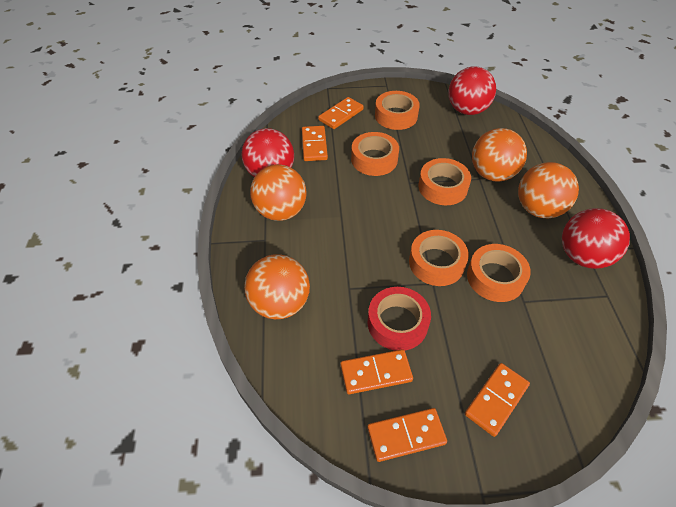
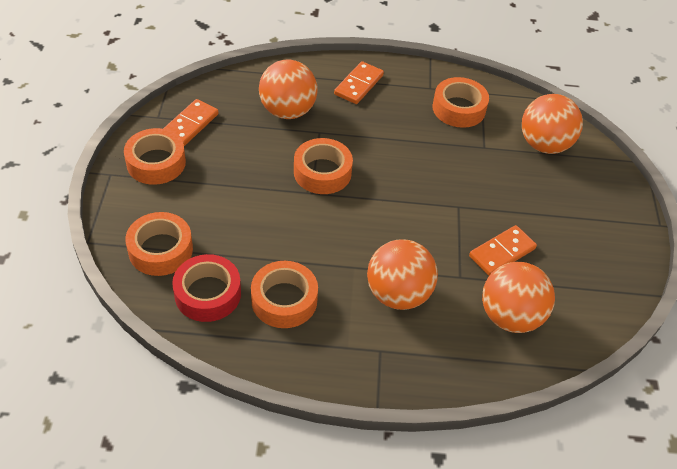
orange domino: 5 -> 3
red ball: 3 -> 0

